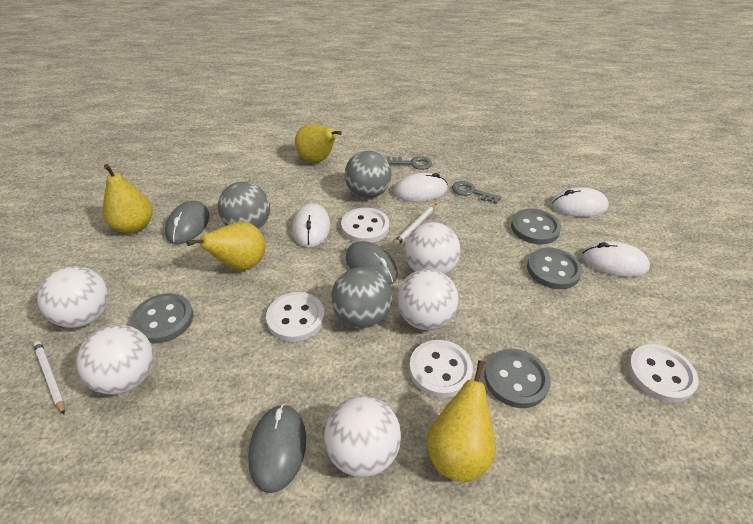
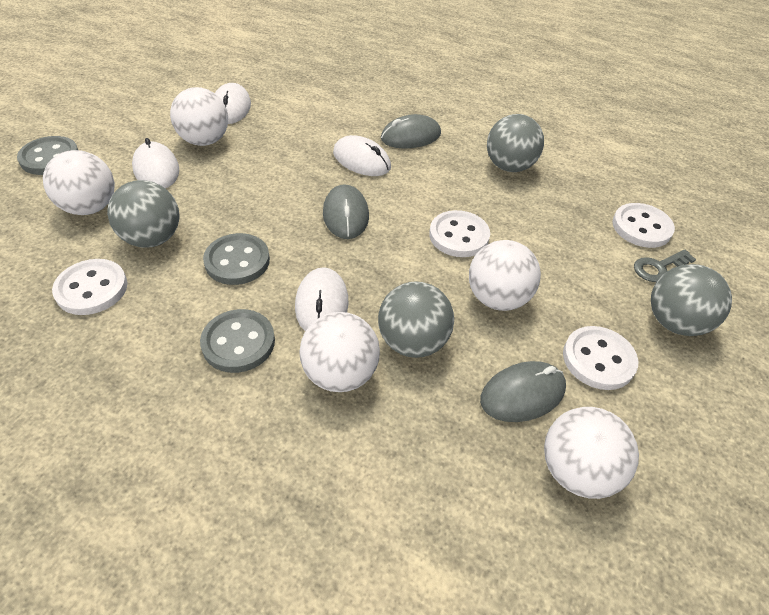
grey ball: 3 -> 4
grey button: 4 -> 3
grey key: 2 -> 1
white pencil: 2 -> 0
yellow pear: 4 -> 0

